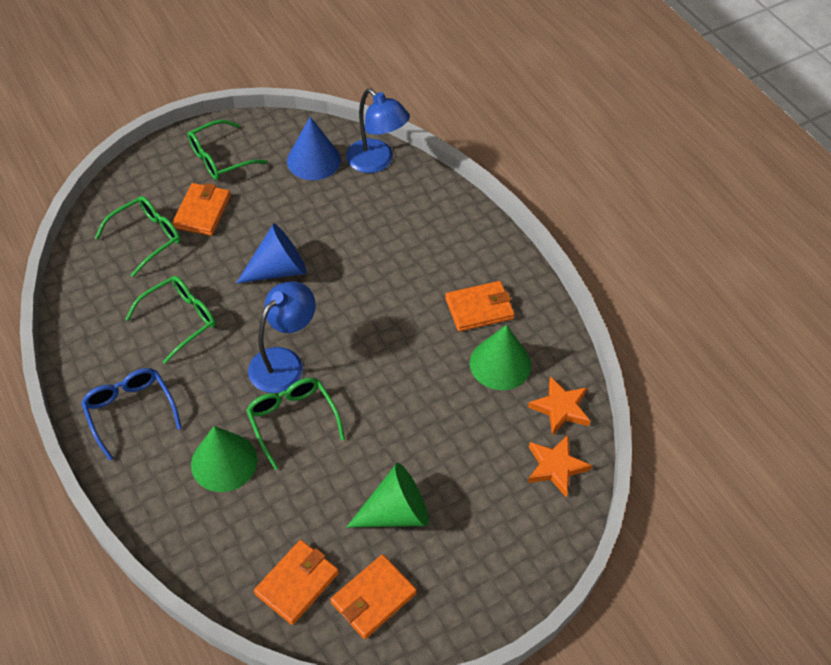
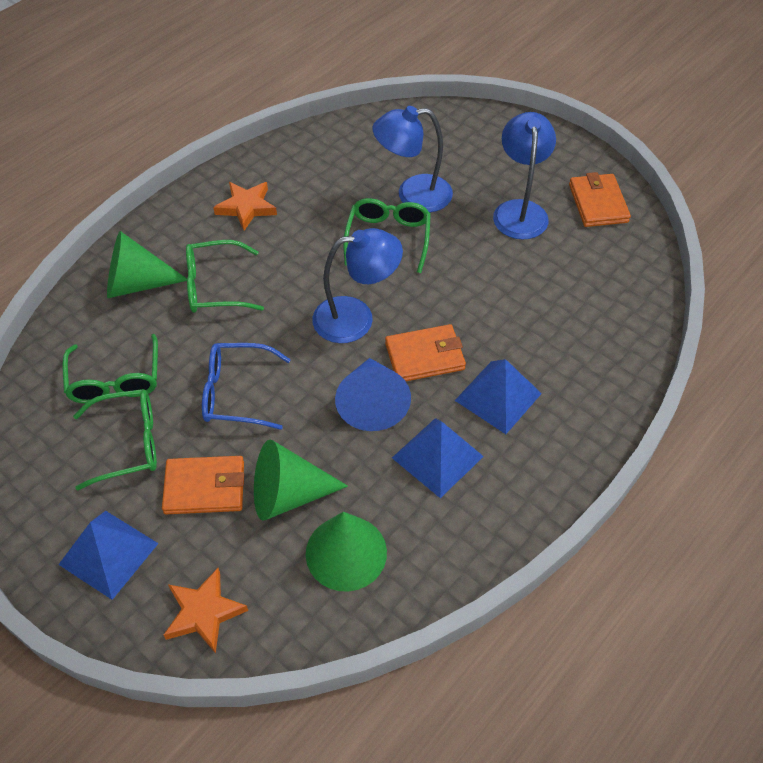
blue cone: 2 -> 1
blue lamp: 2 -> 3
blue pyramid: 0 -> 3
orange wallet: 4 -> 3

